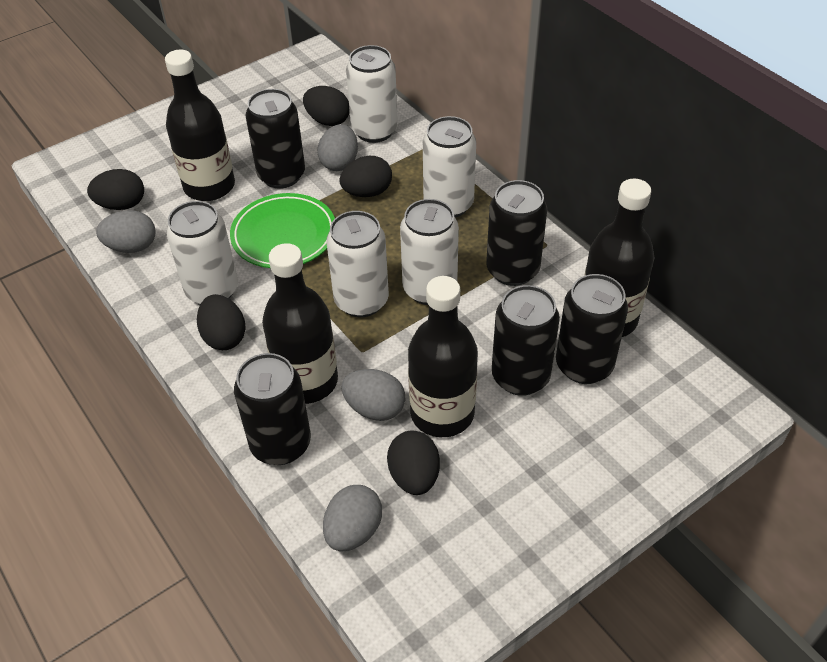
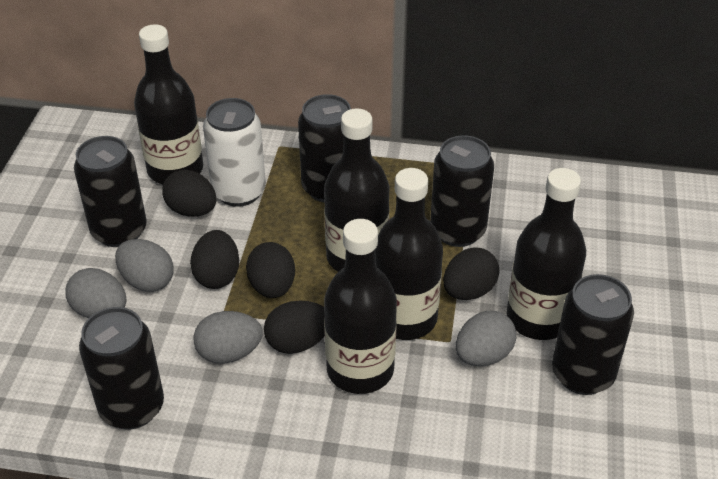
black bottle: 4 -> 5
green plate: 1 -> 0
white can: 5 -> 1

